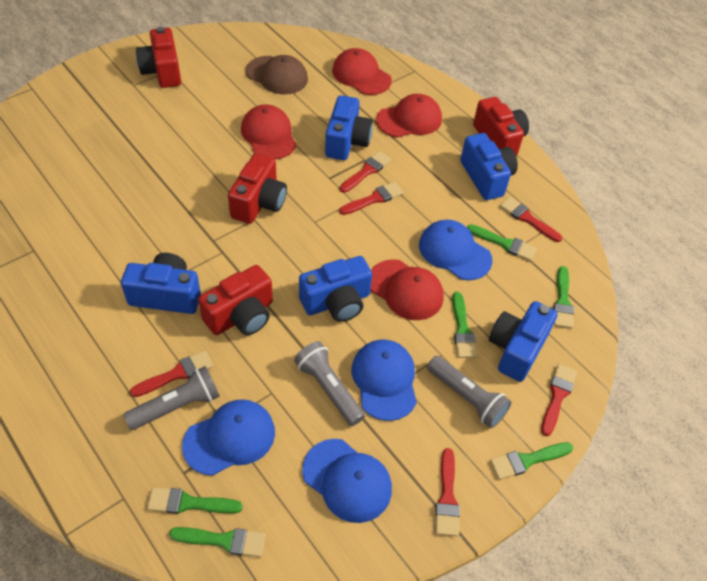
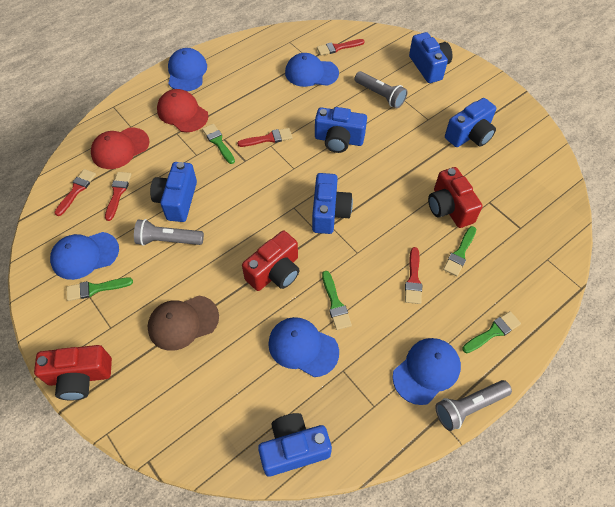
blue camera: 5 -> 6
blue cap: 4 -> 5
green brush: 6 -> 5
red brush: 6 -> 5
red camera: 4 -> 3
red cap: 4 -> 2

